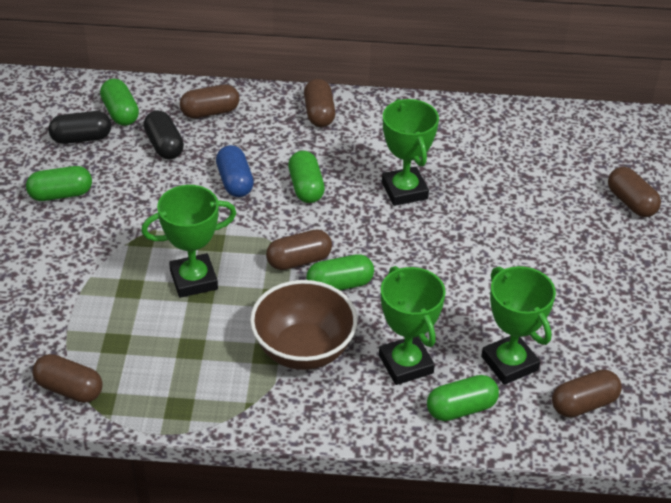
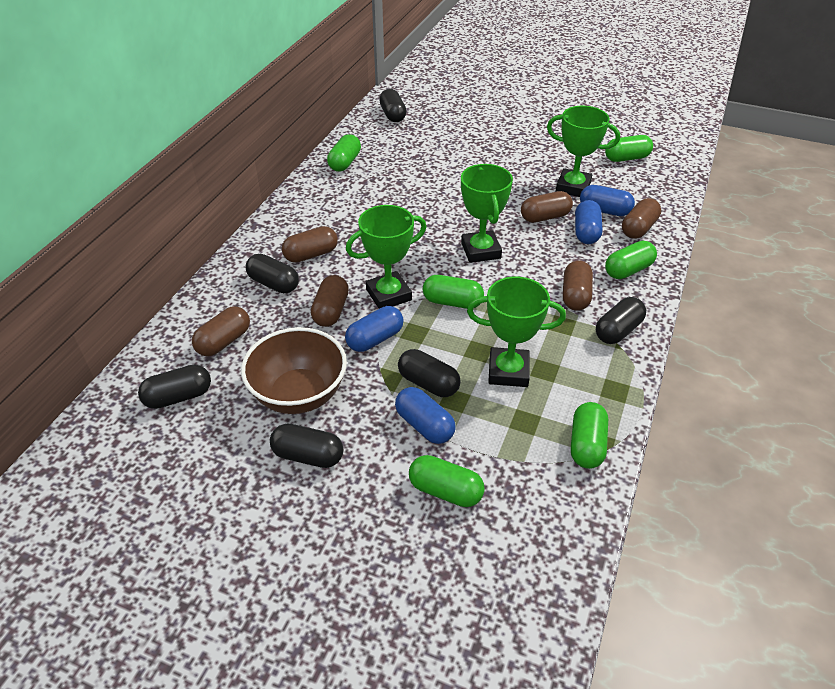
black capsule: 2 -> 6
blue capsule: 1 -> 4
green capsule: 5 -> 6

